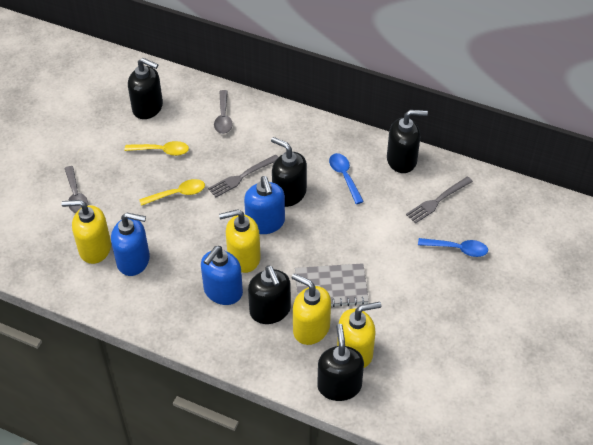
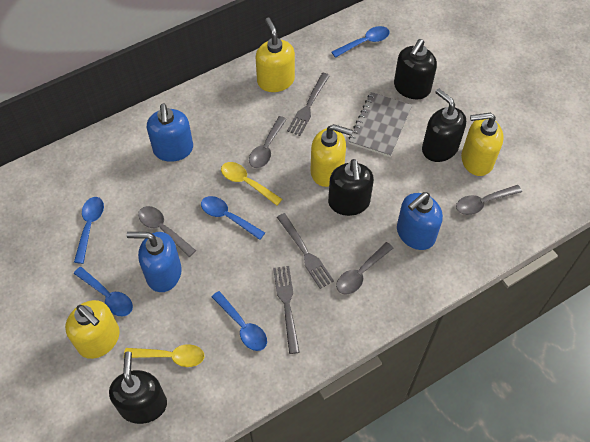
black soap dispenser: 5 -> 4
blue spoon: 2 -> 5
grey fork: 2 -> 3
grey spoon: 2 -> 4

